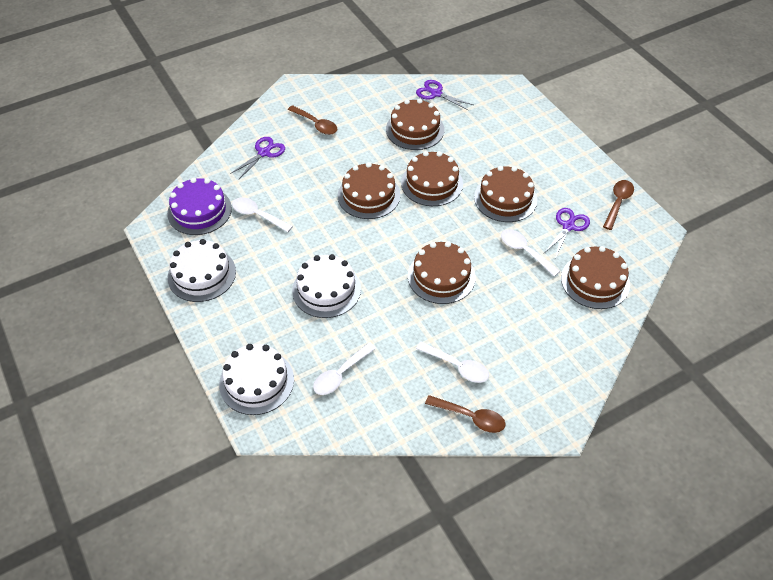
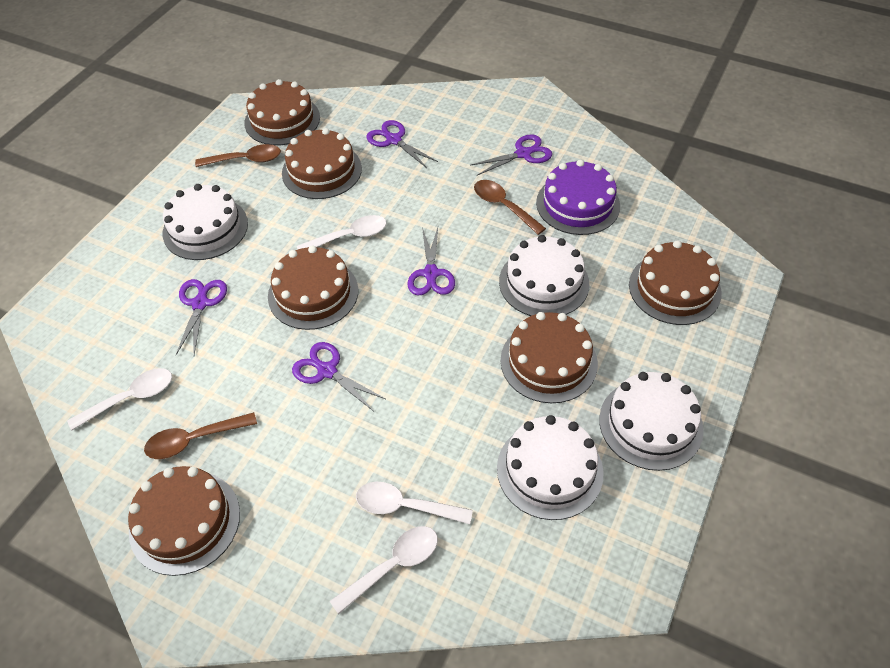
purple scissors: 3 -> 5
white cake: 3 -> 4

